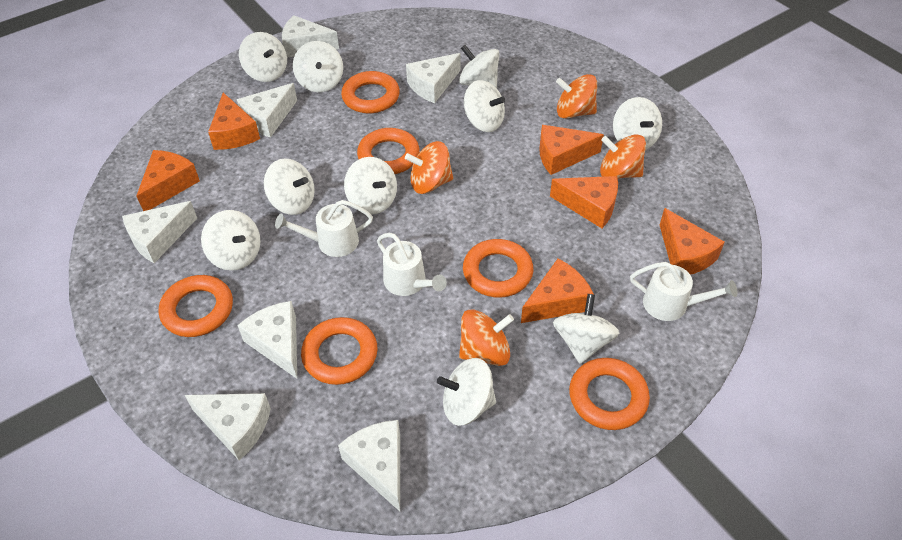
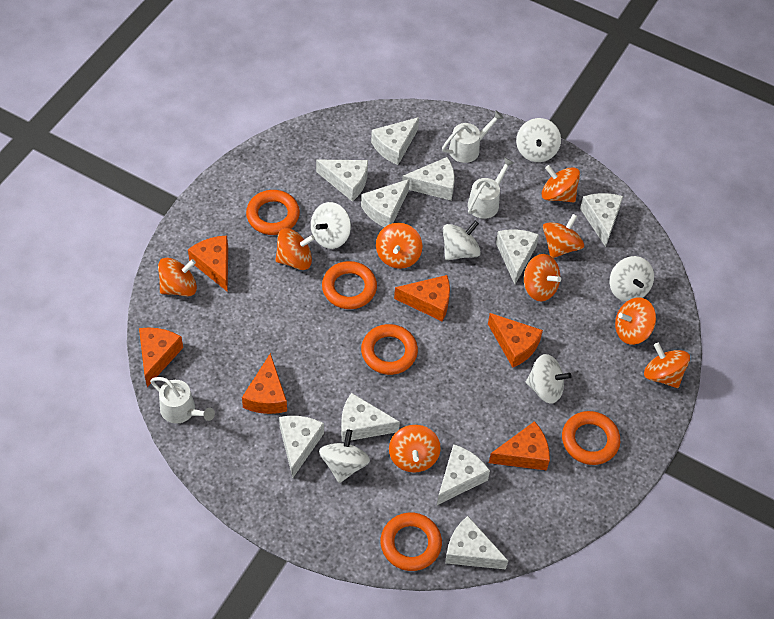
orange ring: 6 -> 5
orange spinning top: 4 -> 9
white cheese: 7 -> 10
white spinning top: 10 -> 6

